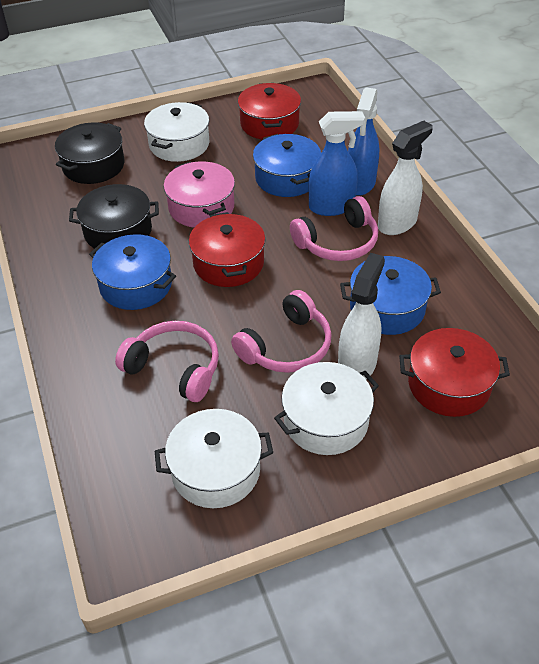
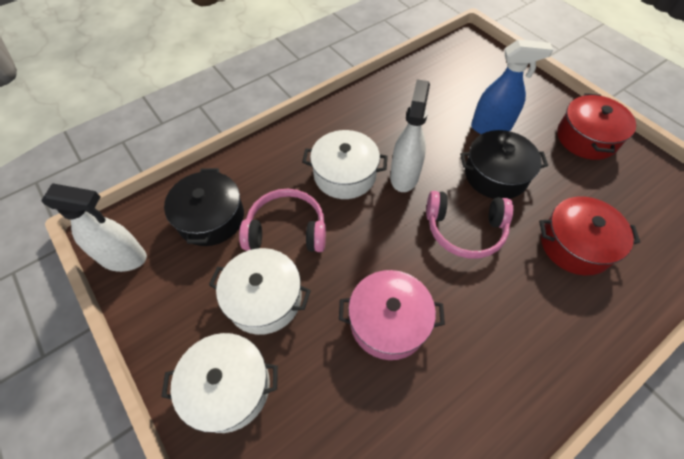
blue pot: 3 -> 0
blue spray bottle: 2 -> 1
pink headphones: 3 -> 2
red pot: 3 -> 2

